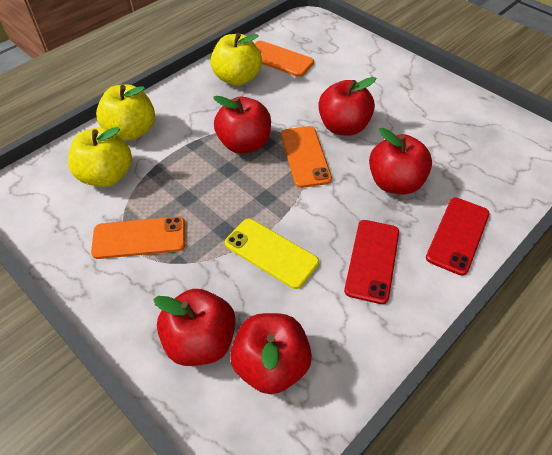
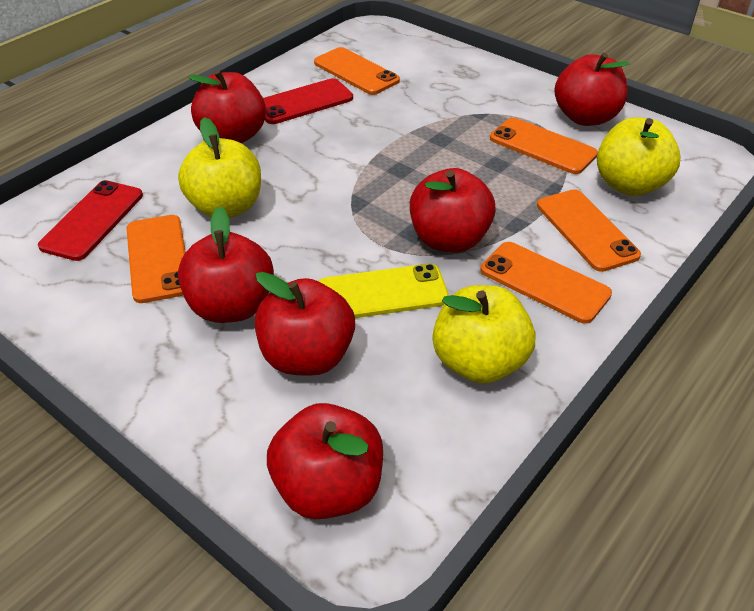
orange phone: 3 -> 5
red apple: 5 -> 6

